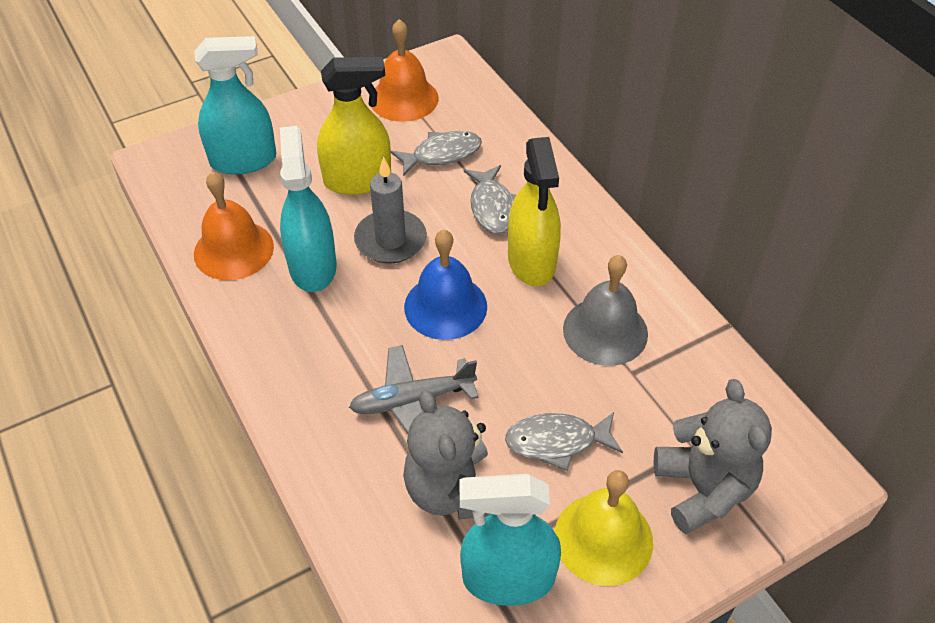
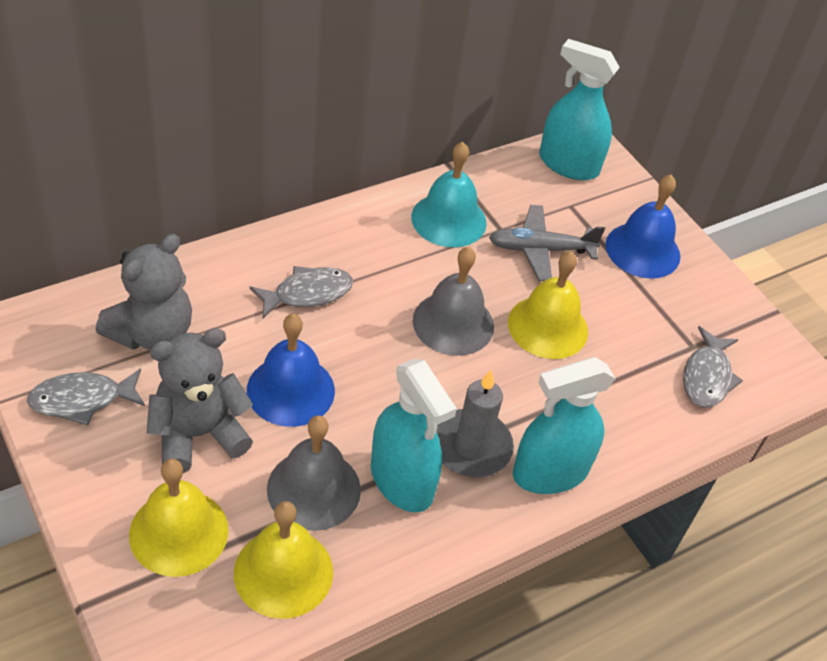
blue bell: 1 -> 2
grey bell: 1 -> 2
orange bell: 2 -> 0
turquoise bell: 0 -> 1
yellow bell: 1 -> 3
yellow spray bottle: 2 -> 0

